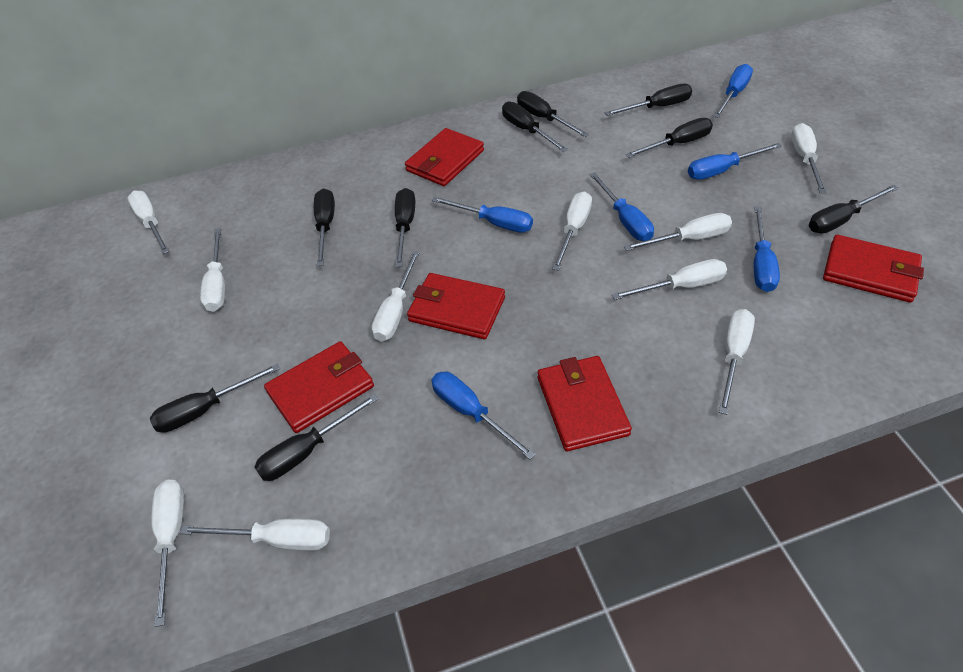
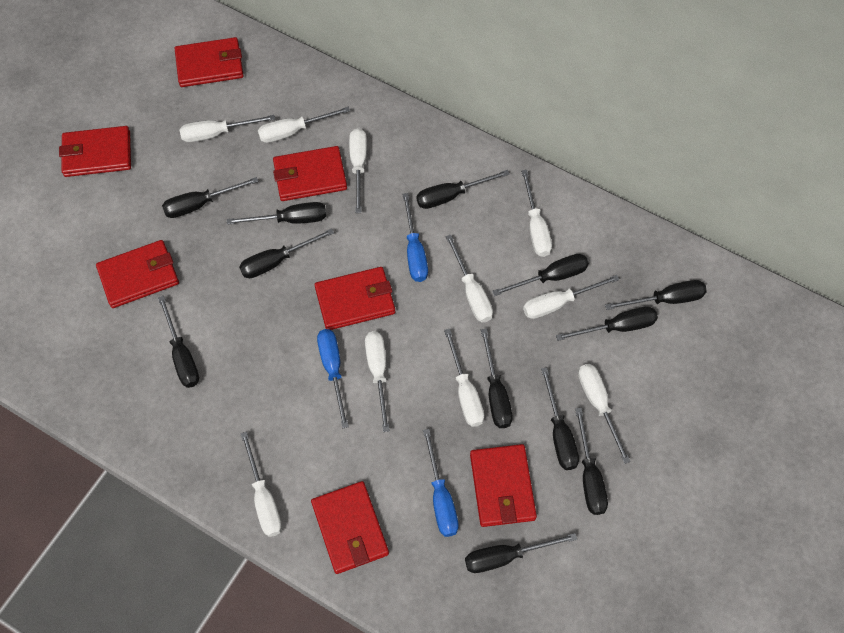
black screwdriver: 9 -> 12
blue screwdriver: 6 -> 3
red wallet: 5 -> 7

